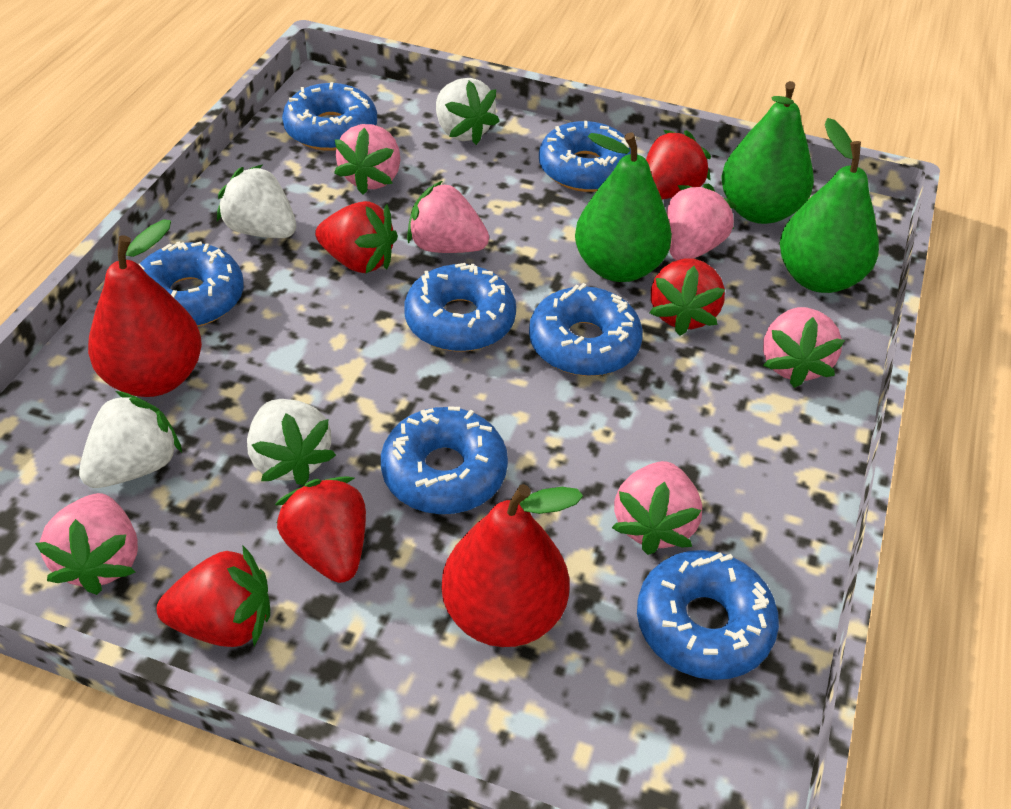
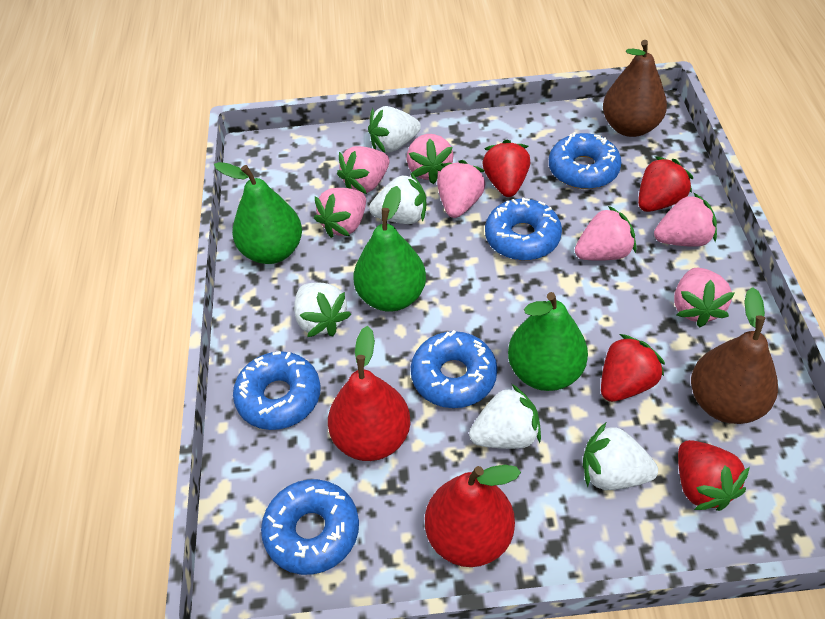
blue donut: 7 -> 5
brown pear: 0 -> 2
pink strawberry: 6 -> 7
red strawberry: 5 -> 4
white strawberry: 4 -> 5

